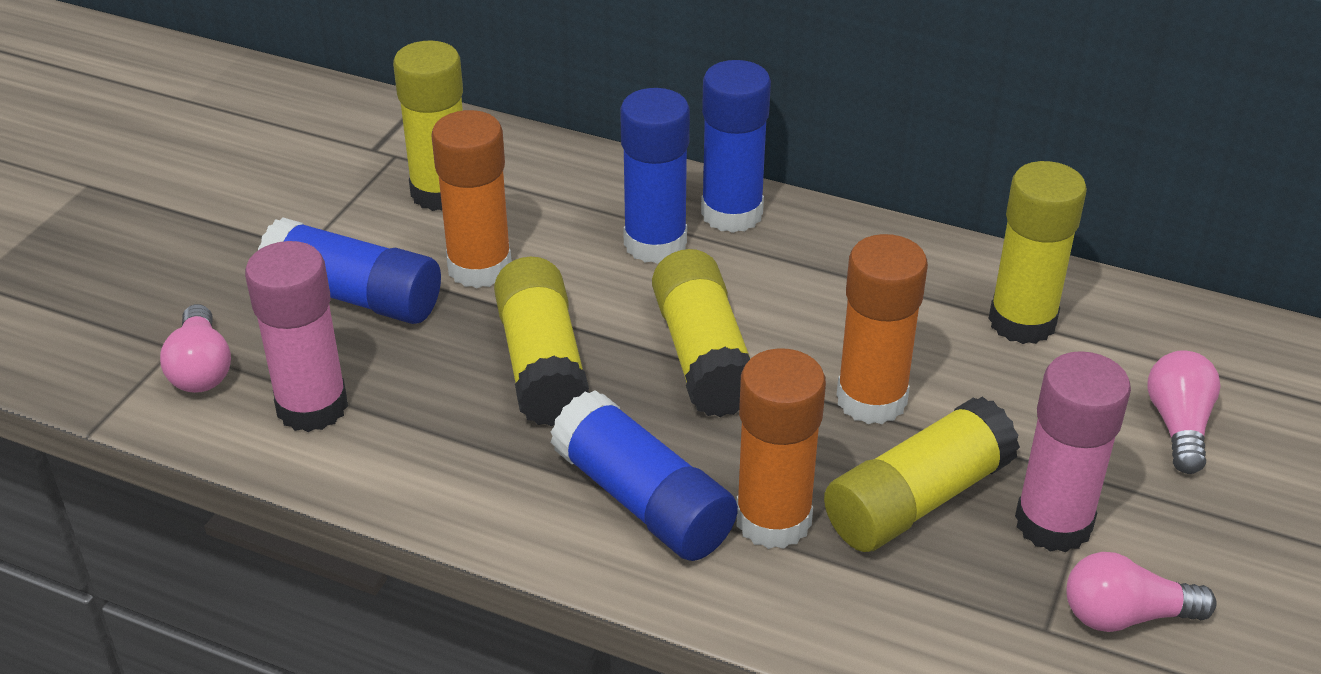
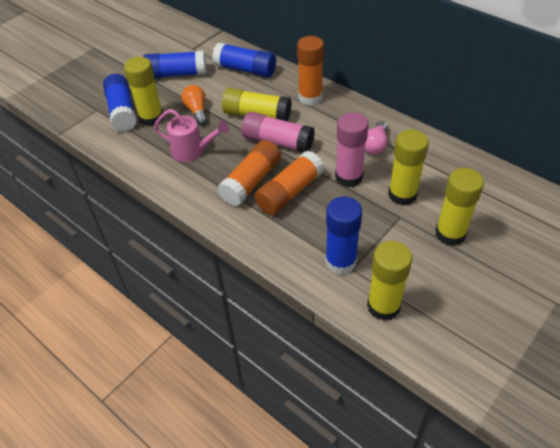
orange light bulb: 0 -> 1
pink light bulb: 3 -> 1
pink watering can: 0 -> 1

